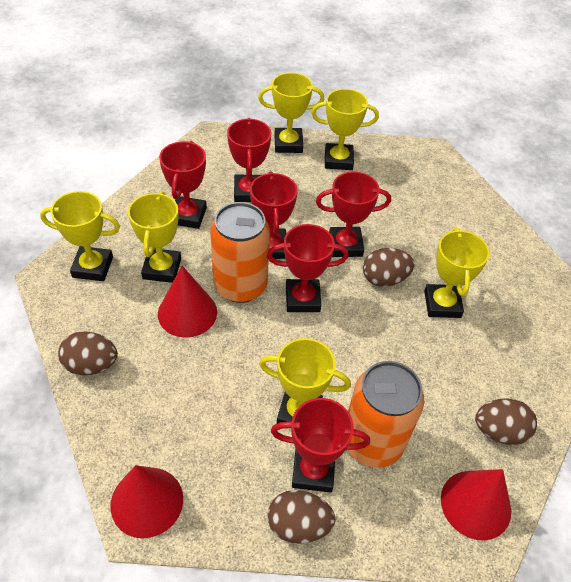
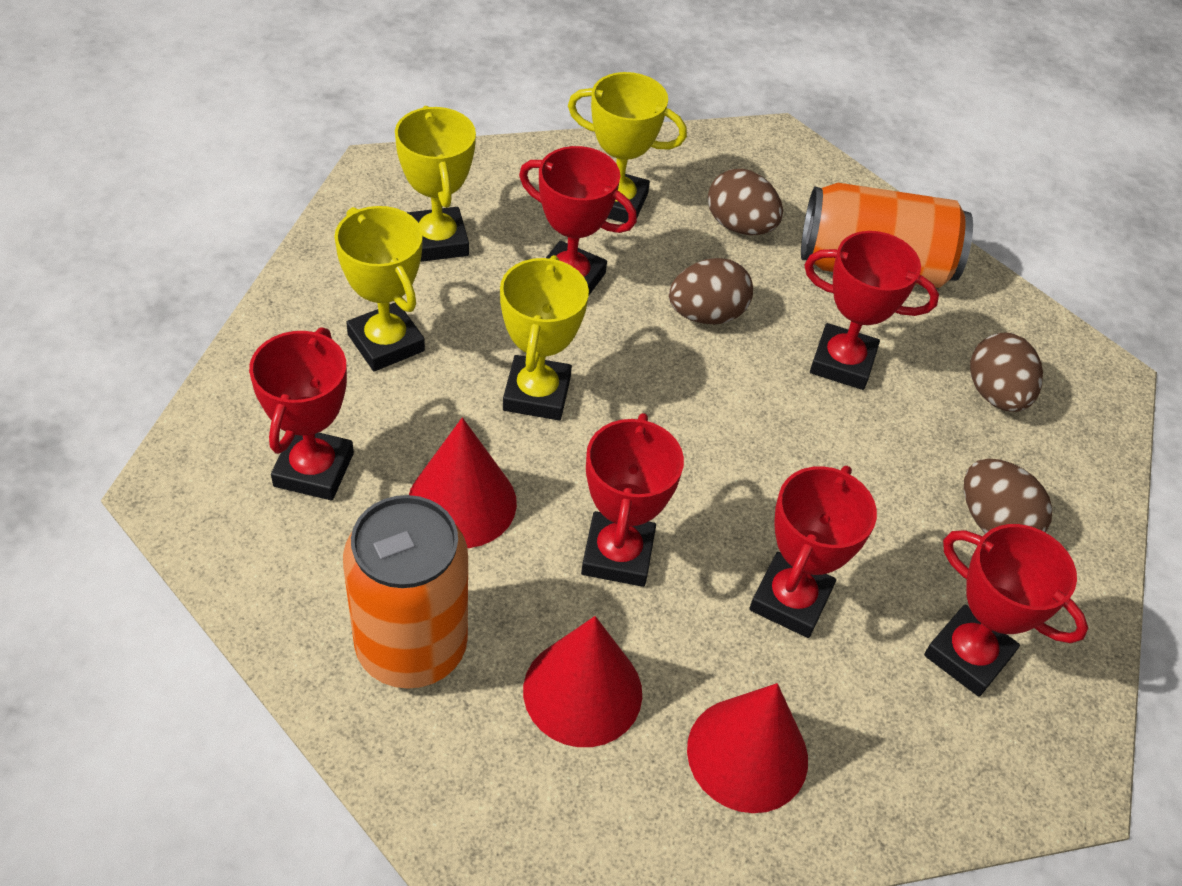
yellow trophy: 6 -> 4

